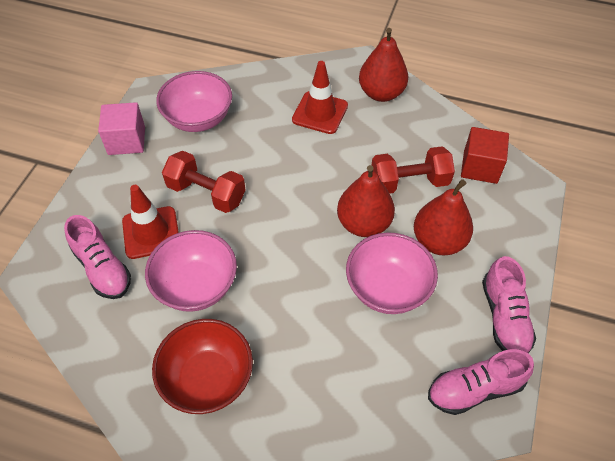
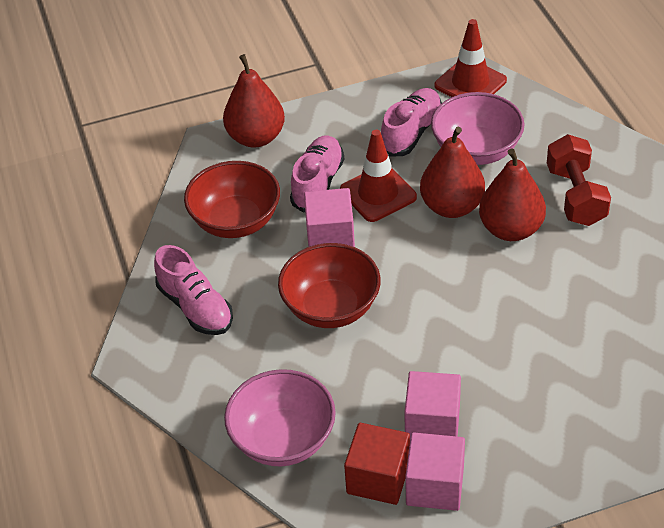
pink bowl: 3 -> 2
pink cube: 1 -> 3
red bowl: 1 -> 2
red dumbbell: 2 -> 1

